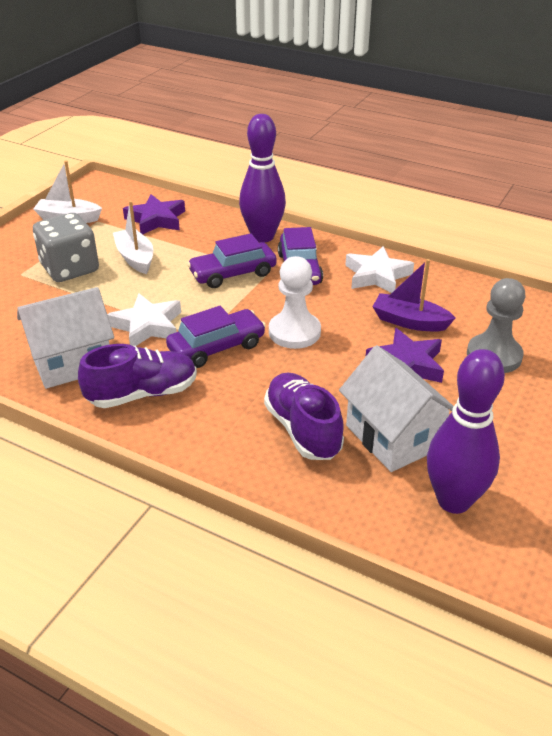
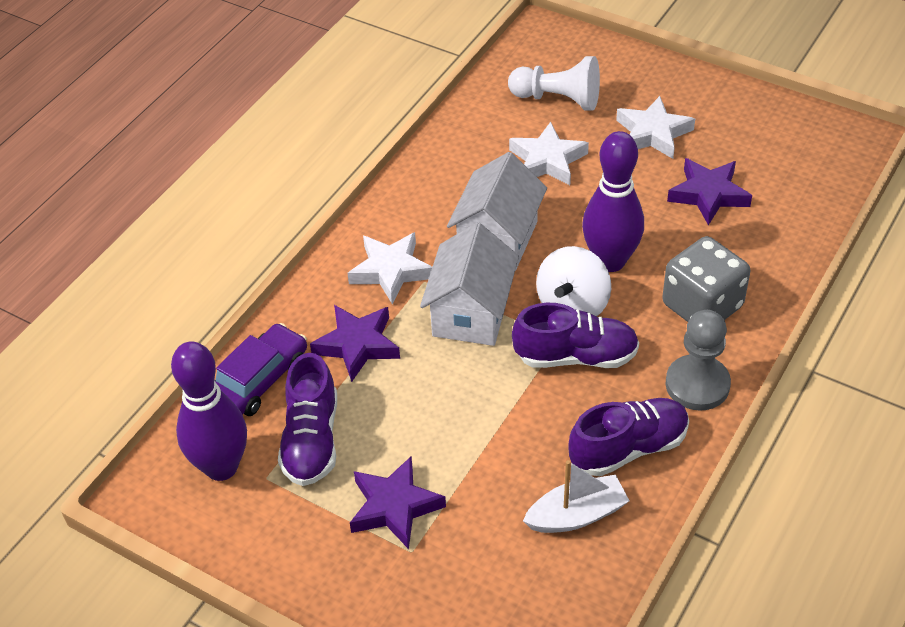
purple boat: 1 -> 0
purple car: 3 -> 1
purple shoe: 2 -> 3
purple star: 2 -> 3
white boat: 2 -> 1
white spinning top: 0 -> 1
white star: 2 -> 3

